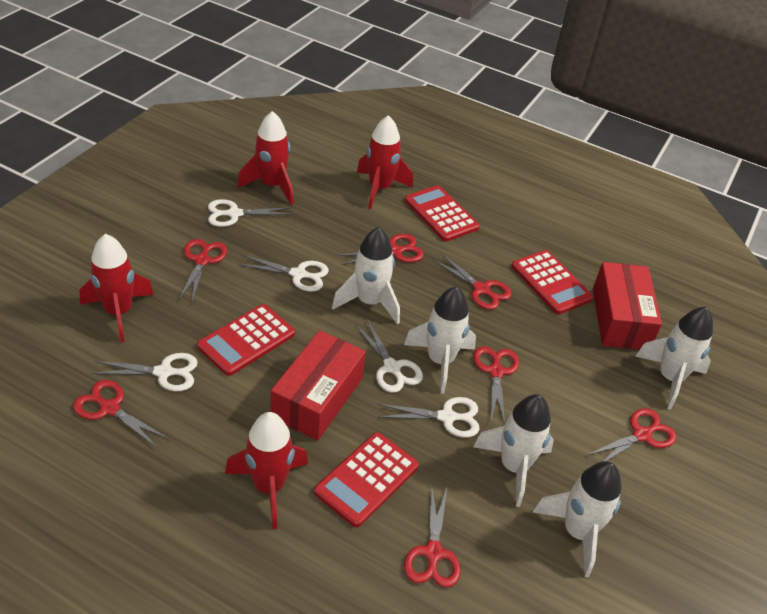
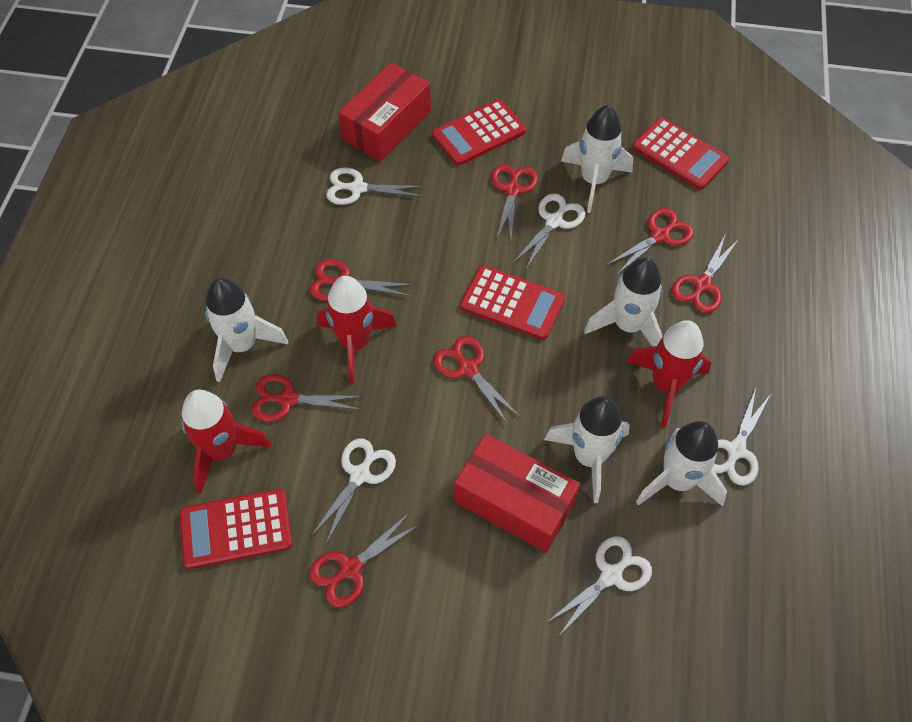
red rocket: 4 -> 3

